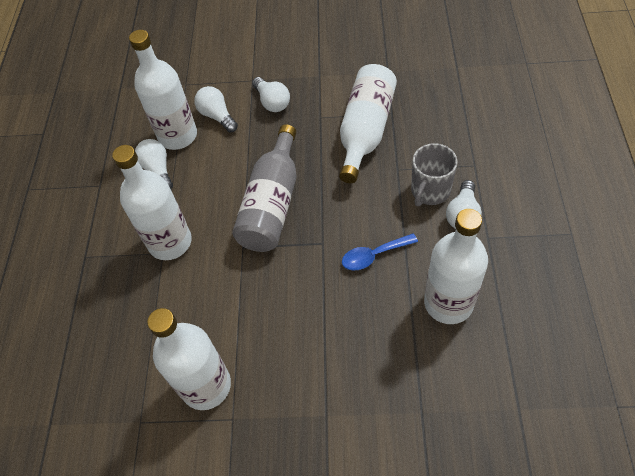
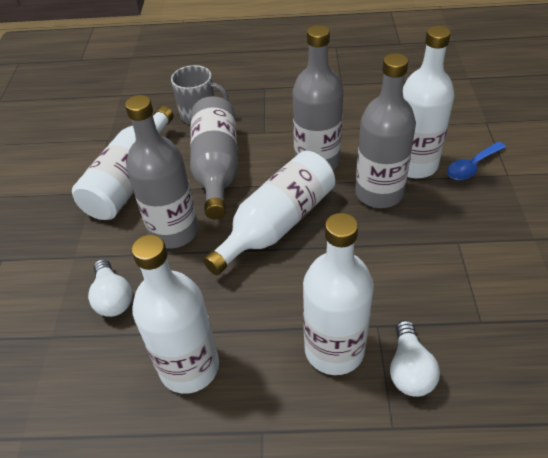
grey bottle: 1 -> 4
white light bulb: 4 -> 2

